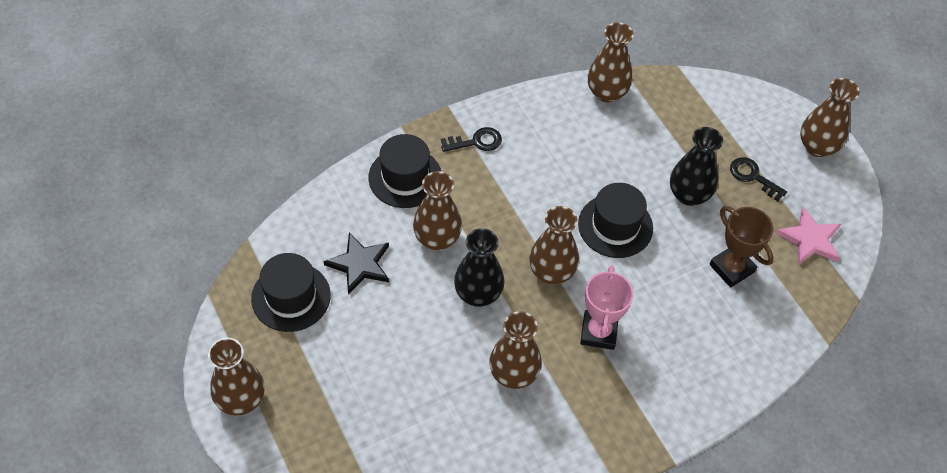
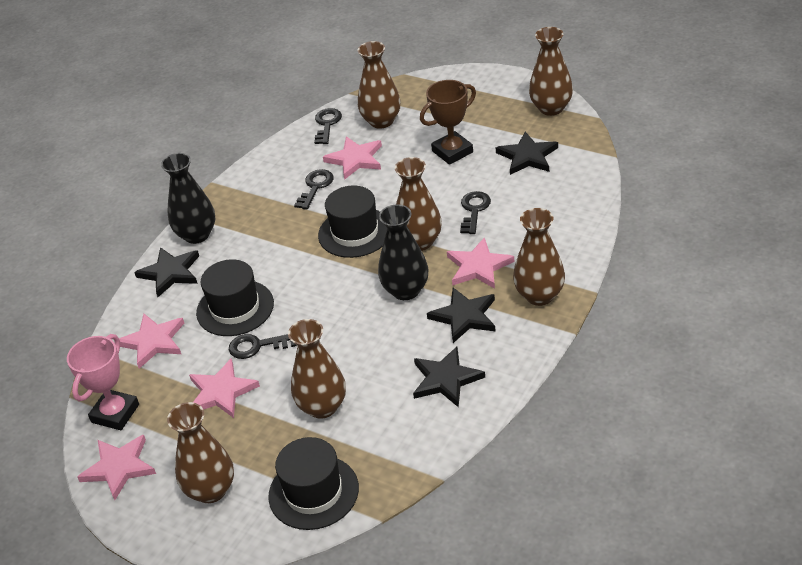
black key: 2 -> 4
black star: 1 -> 4
pink star: 1 -> 5

